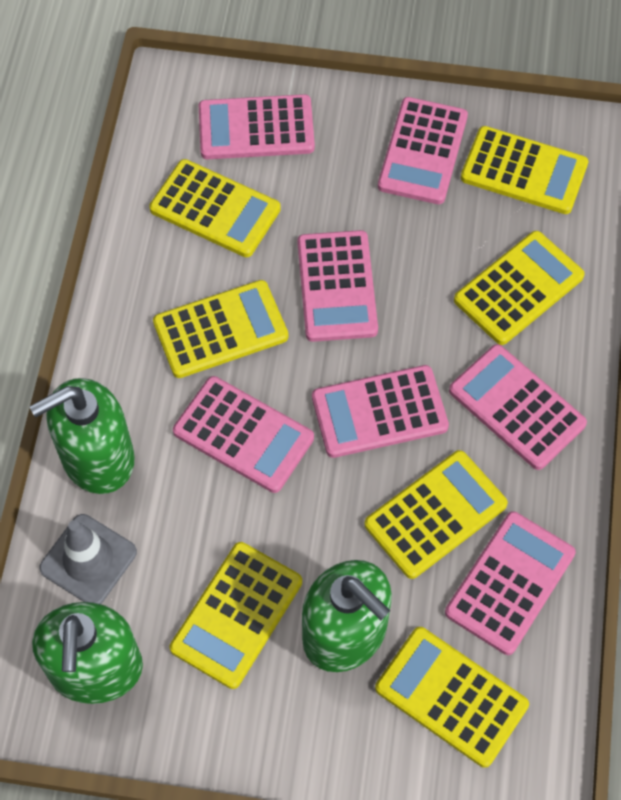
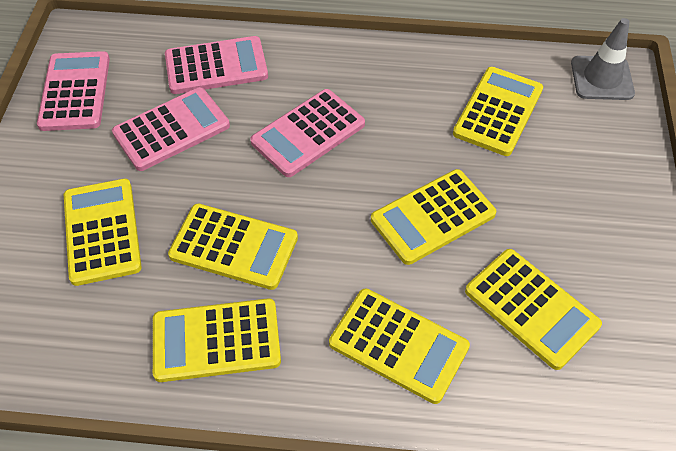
green soap dispenser: 3 -> 0
pink calculator: 7 -> 4

